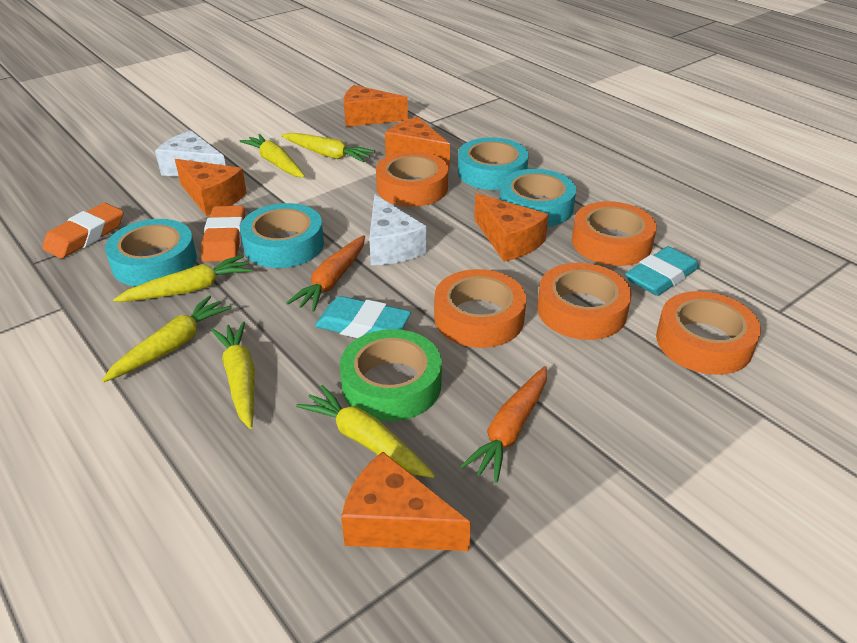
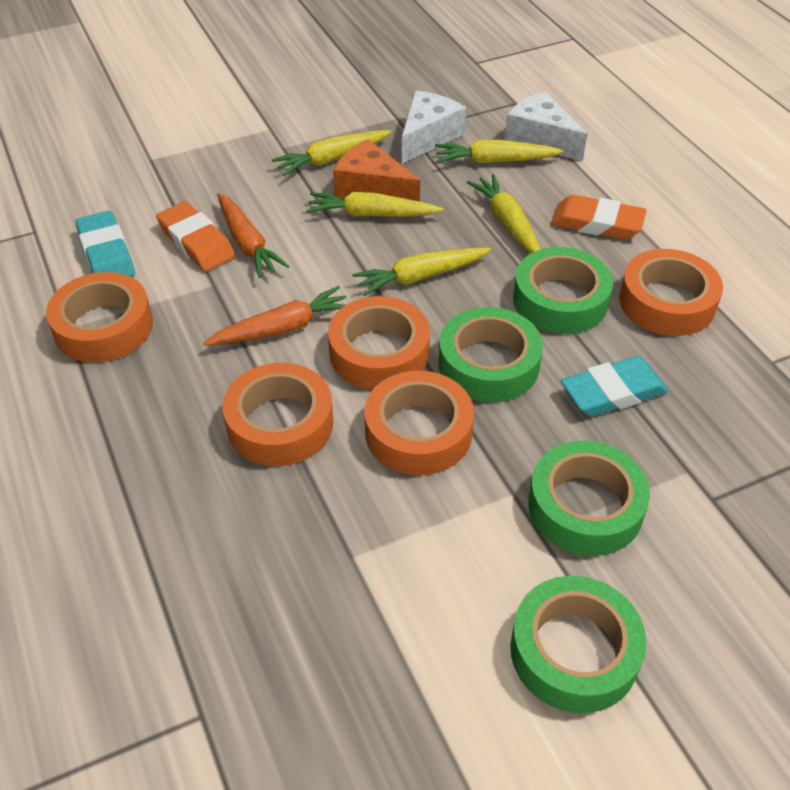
green tape: 1 -> 4
orange cheese: 5 -> 1
turquoise tape: 4 -> 0
yellow carrot: 6 -> 5

